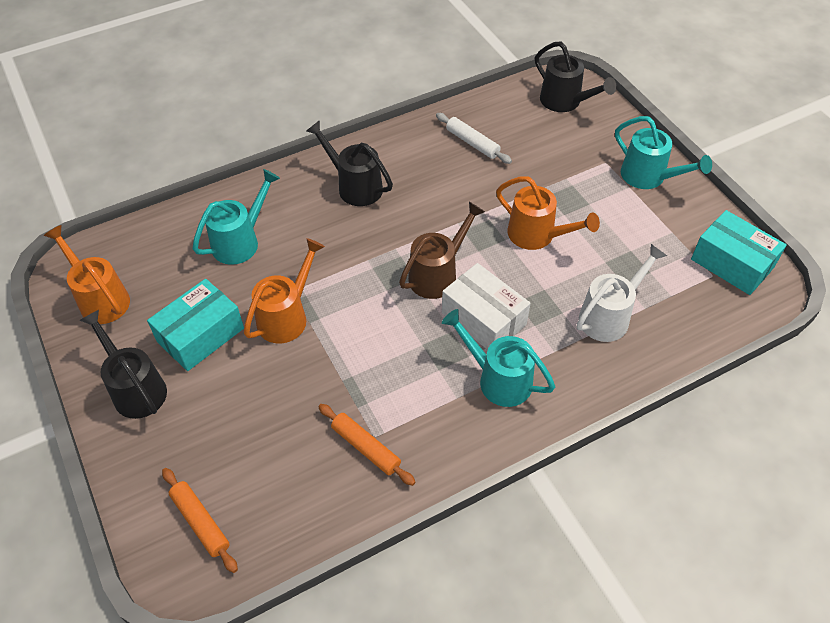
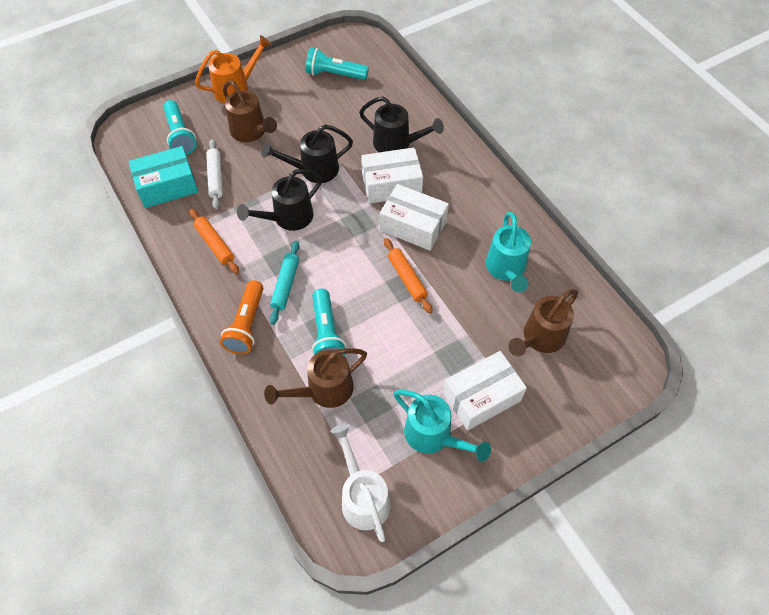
brown watering can: 1 -> 3
orange flashlight: 0 -> 1
orange watering can: 3 -> 1
turquoise box: 2 -> 1
turquoise flashlight: 0 -> 3
turquoise rolling pin: 0 -> 1
turquoise watering can: 3 -> 2
white box: 1 -> 3

